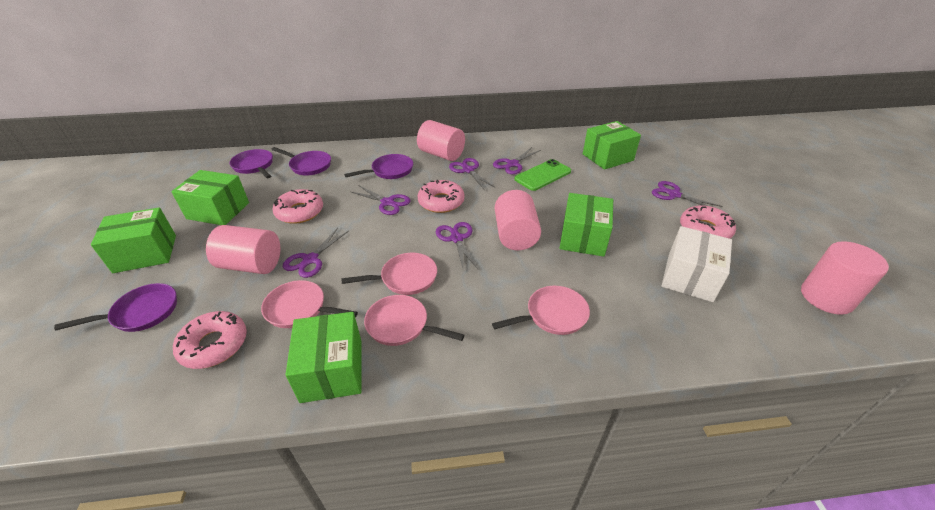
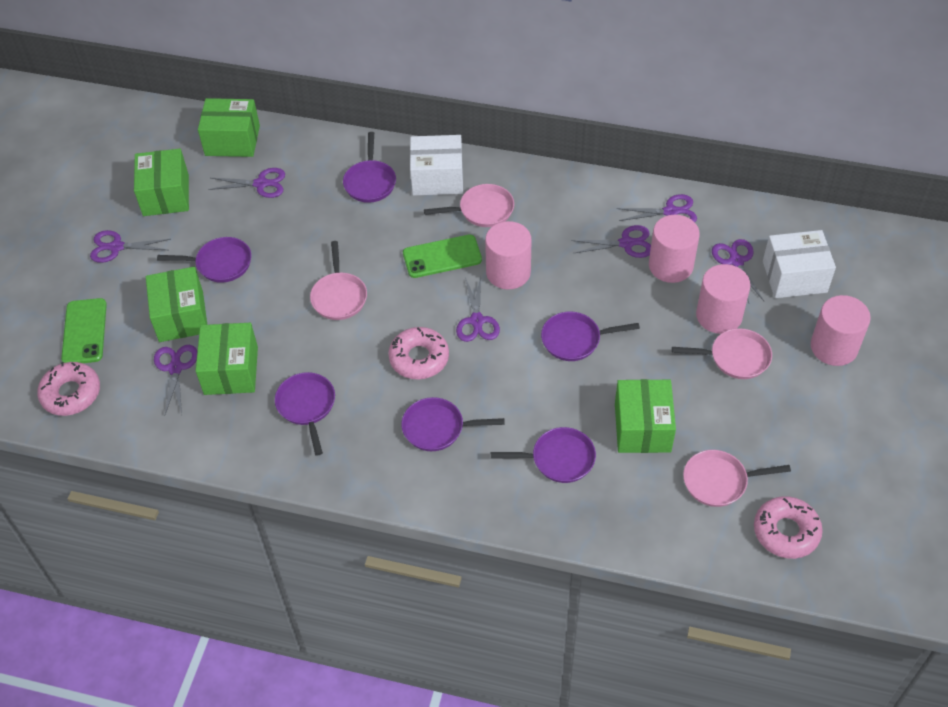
green phone: 1 -> 2
pink donut: 4 -> 3
purple pan: 4 -> 6
purple scissors: 6 -> 7
white box: 1 -> 2

